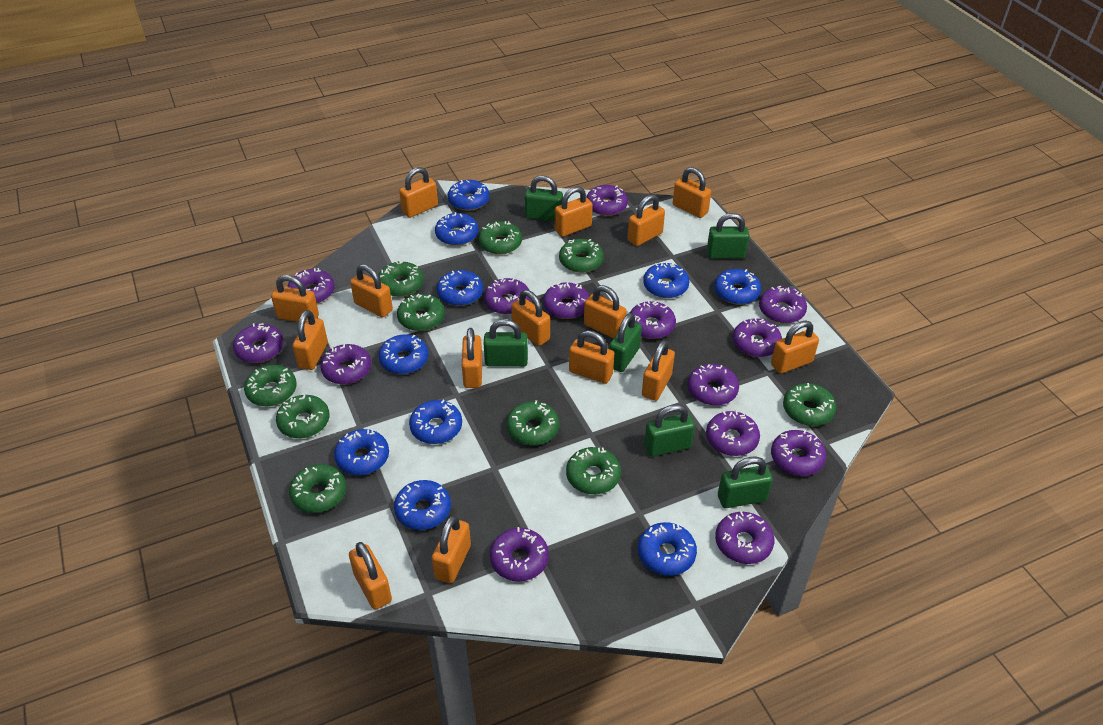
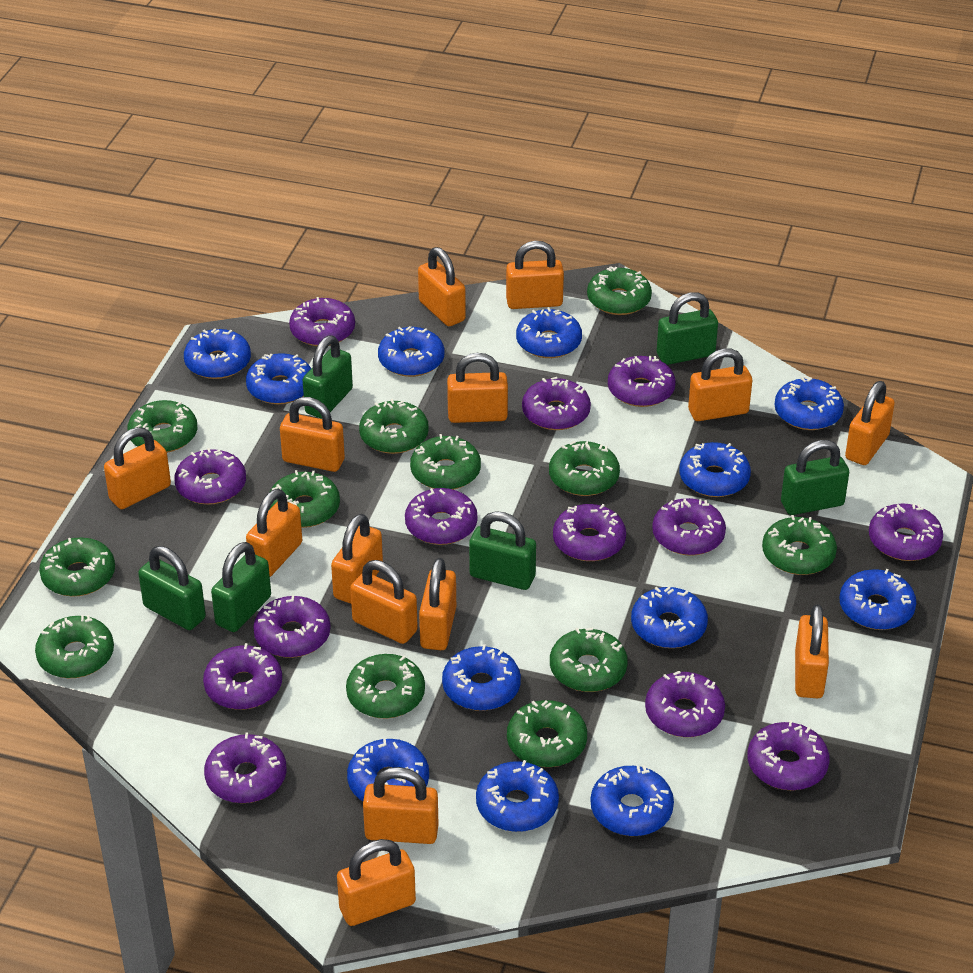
blue donut: 10 -> 12
green donut: 10 -> 12
orange padlock: 15 -> 14
purple donut: 14 -> 13

